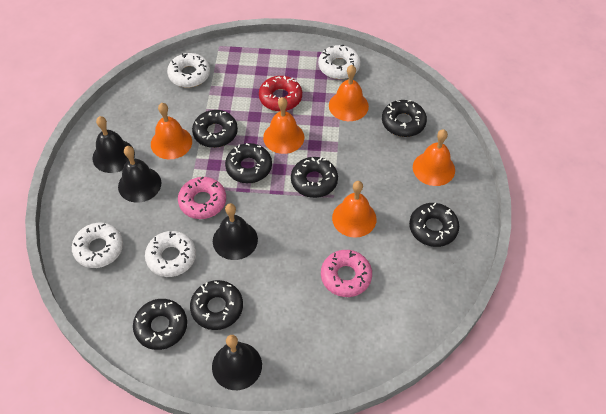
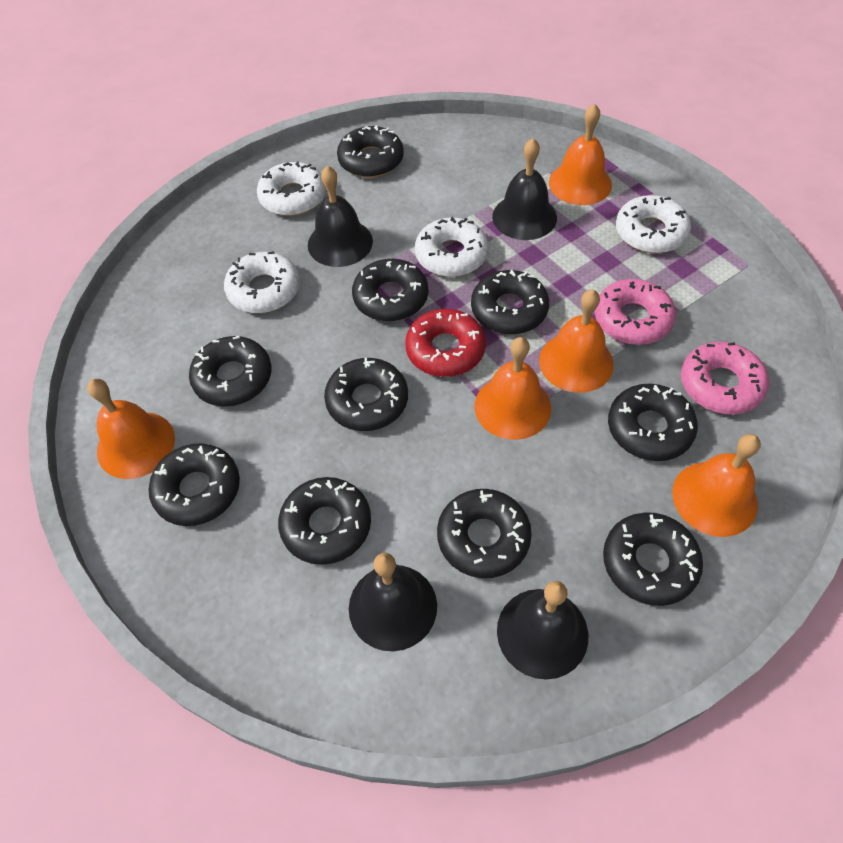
black donut: 7 -> 10

